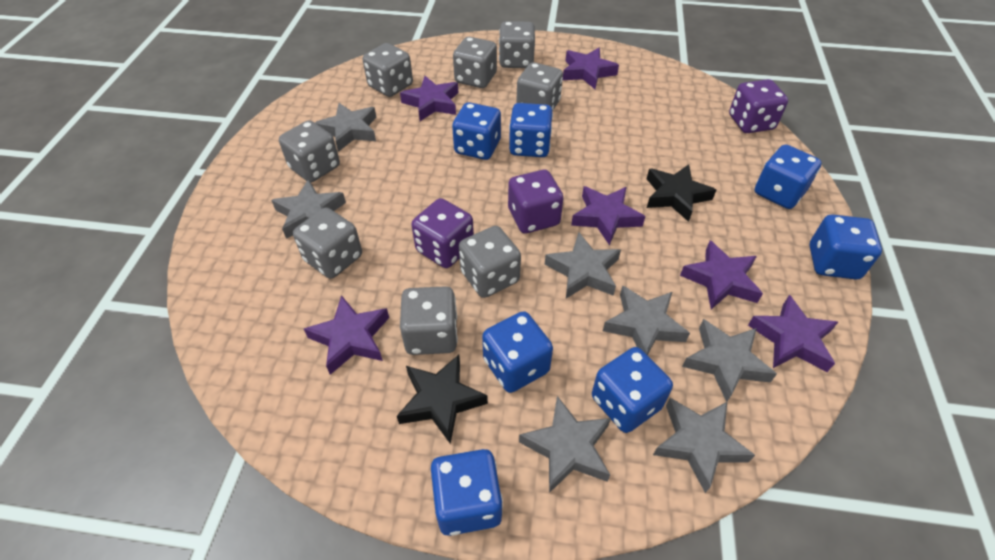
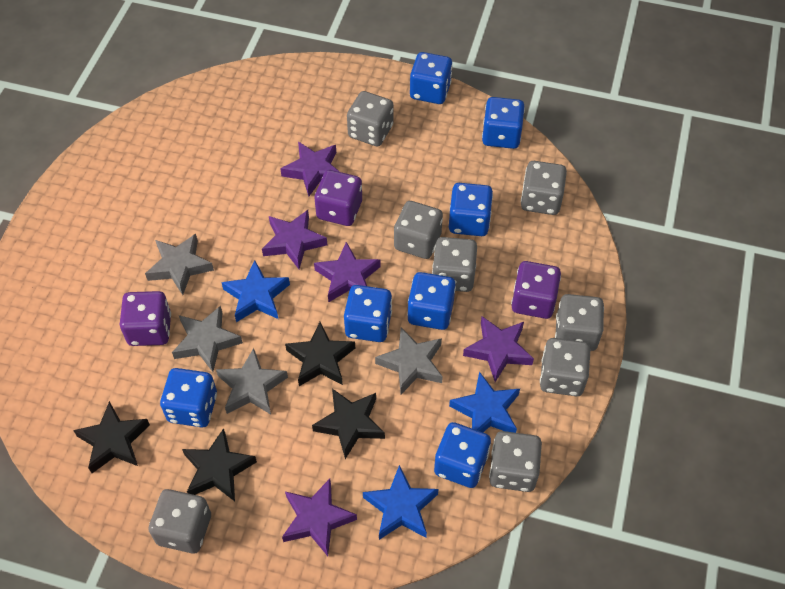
black star: 2 -> 4
blue star: 0 -> 3
grey star: 7 -> 4
purple star: 6 -> 5

